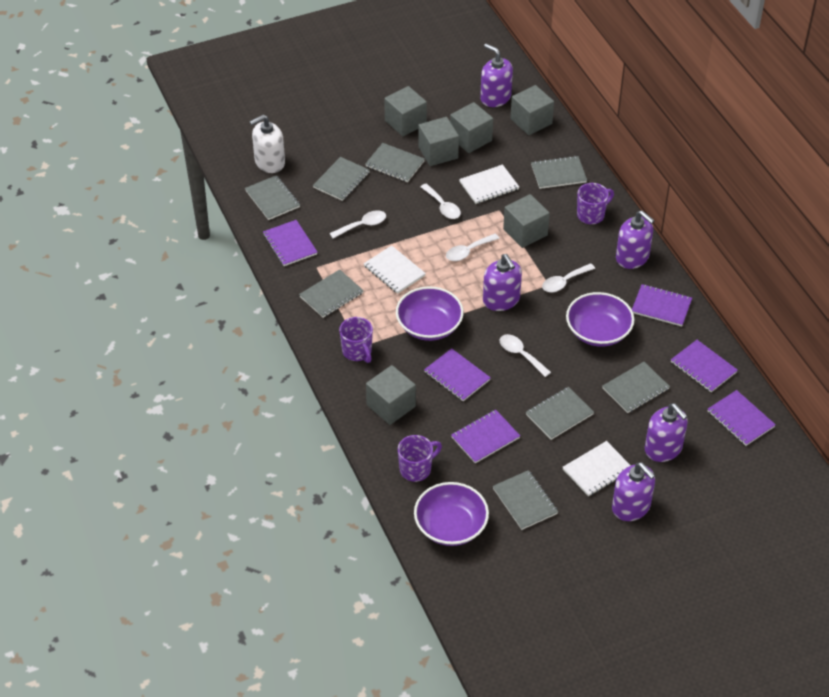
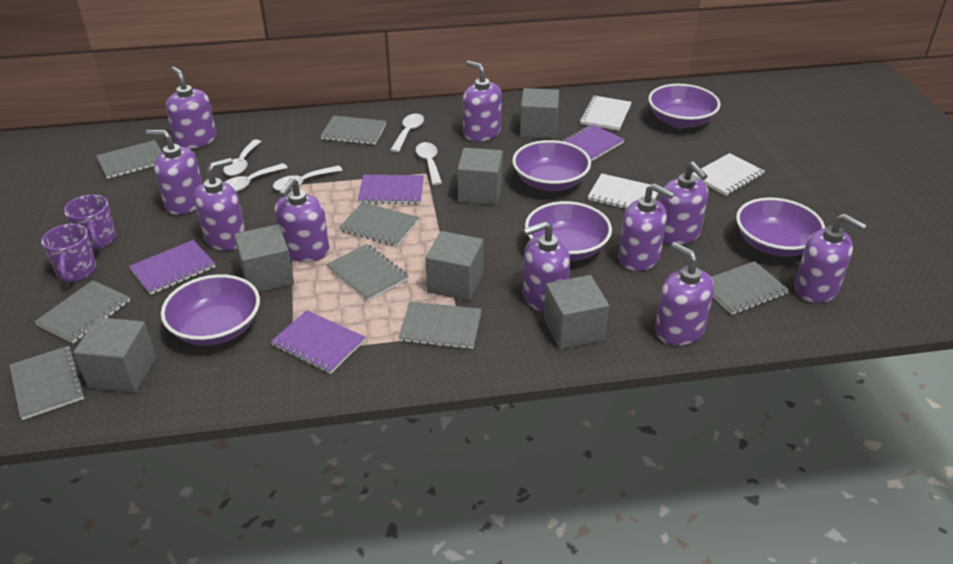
purple bowl: 3 -> 5
purple mug: 3 -> 2
purple notebook: 6 -> 4
purple soap dispenser: 5 -> 10
white soap dispenser: 1 -> 0

